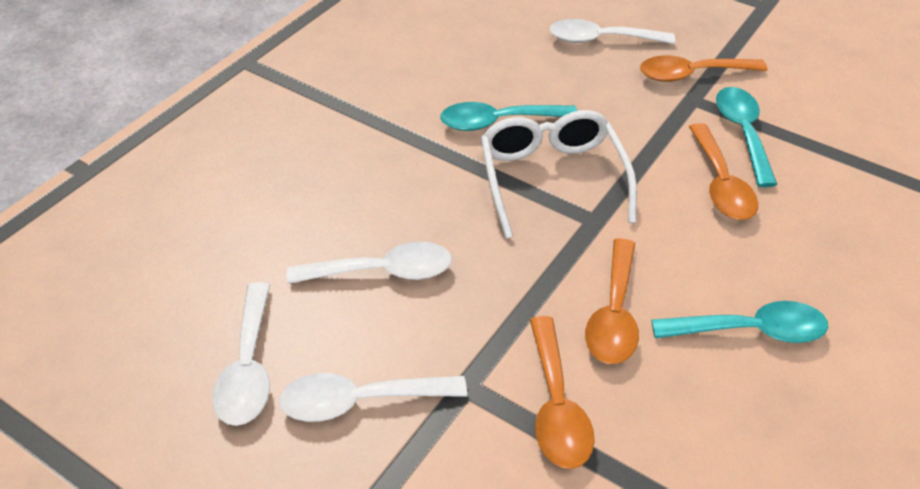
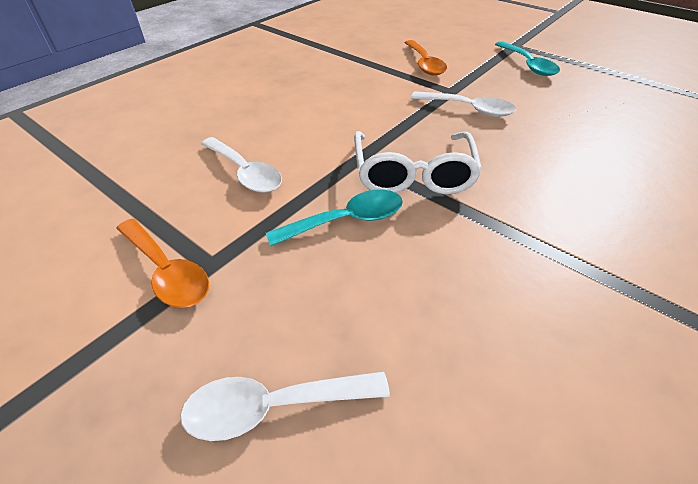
orange spoon: 4 -> 2
turquoise spoon: 3 -> 2
white spoon: 4 -> 3

